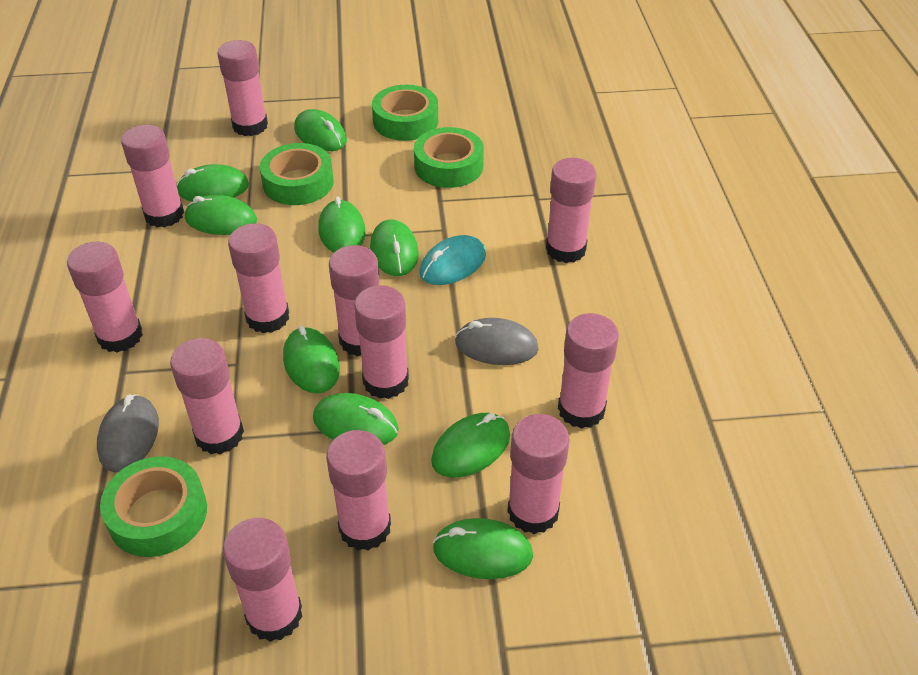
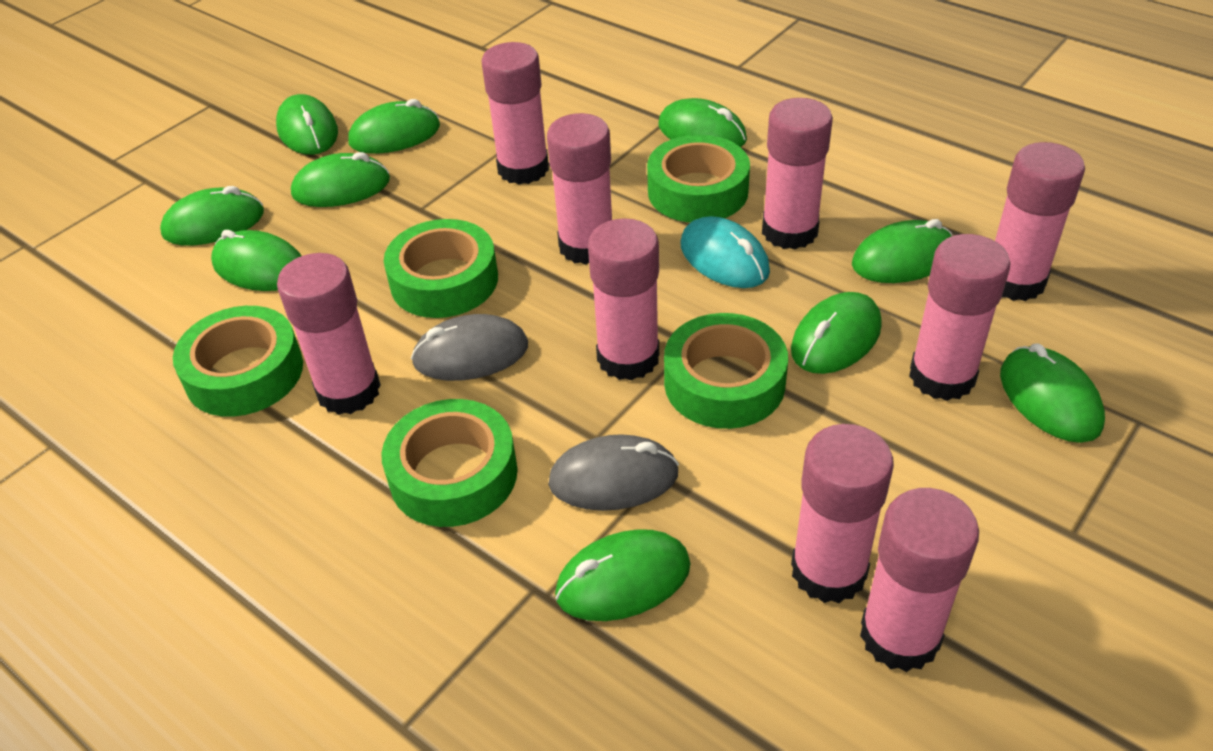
green mouse: 9 -> 10
green tape: 4 -> 5
pink glue stick: 12 -> 9

